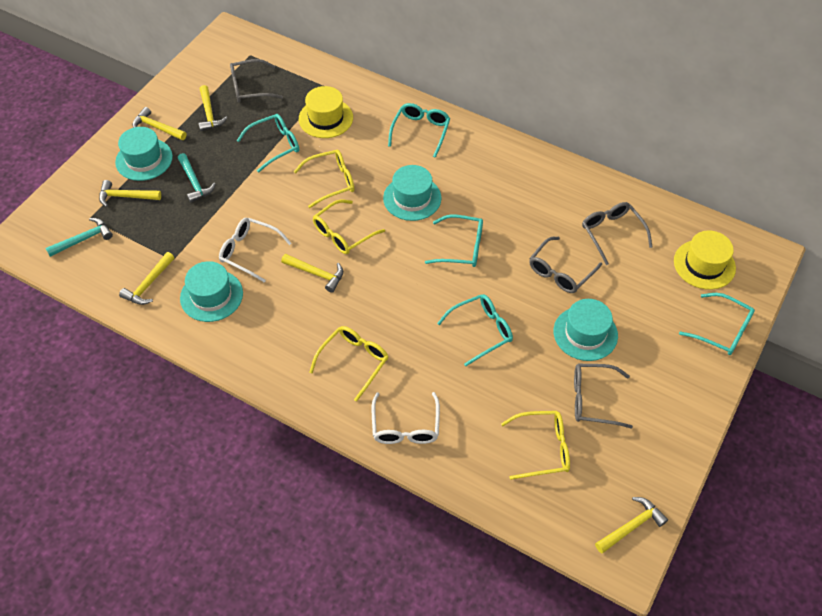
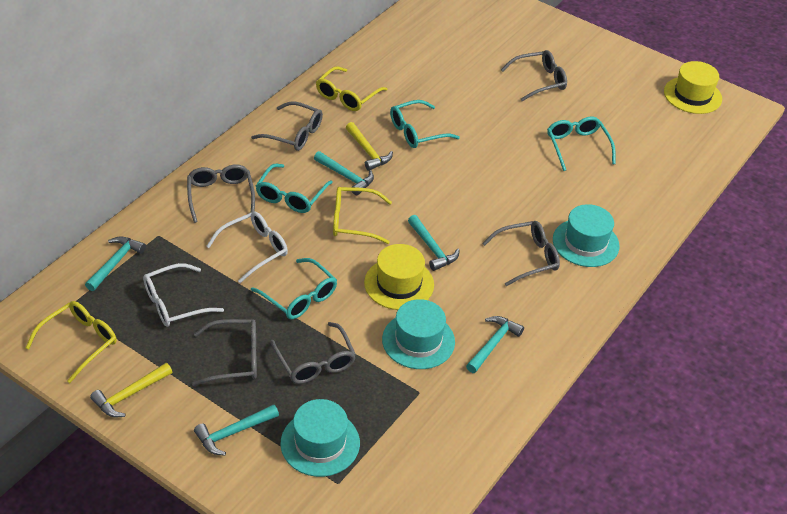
grey glasses: 4 -> 6
turquoise glasses: 5 -> 4
turquoise hammer: 2 -> 5
turquoise hat: 4 -> 3
yellow glasses: 4 -> 3
yellow hammer: 6 -> 2

